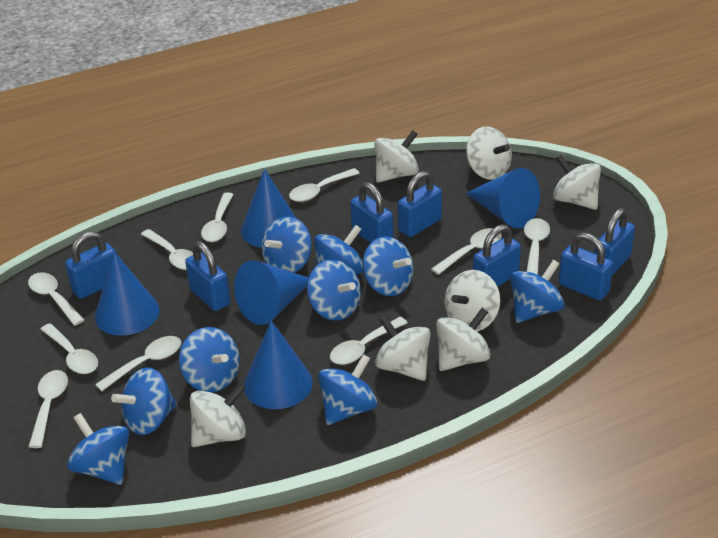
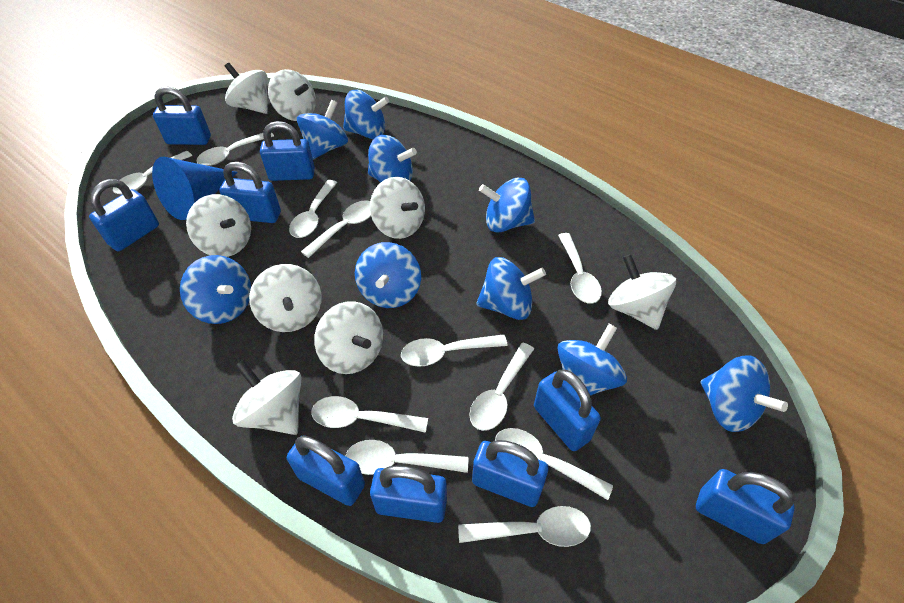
blue cone: 5 -> 1
blue padlock: 7 -> 9
white spinning top: 7 -> 8
white spoon: 10 -> 11

